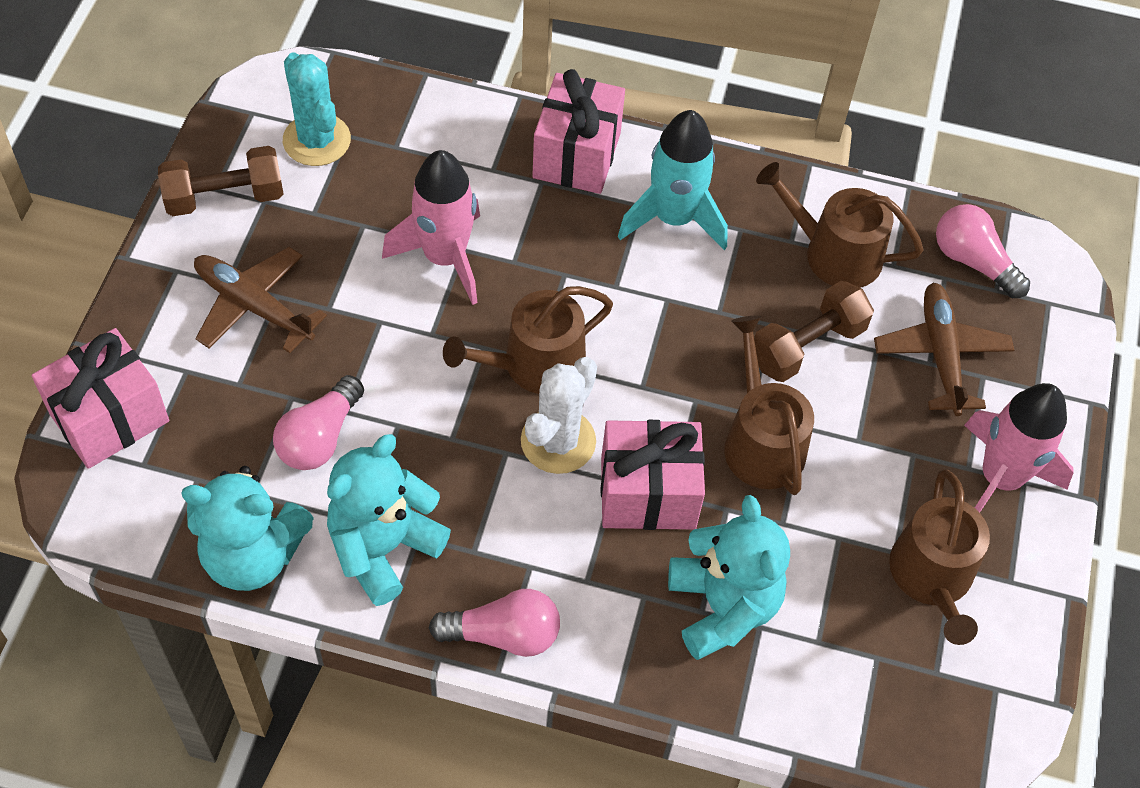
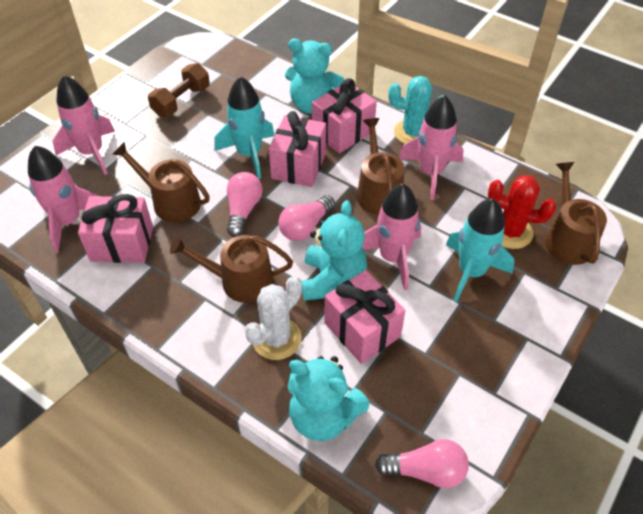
brown dumbbell: 2 -> 1
brown plane: 2 -> 0
pink gift: 3 -> 4
pink rocket: 2 -> 4
red cactus: 0 -> 1
turquoise rocket: 1 -> 2

